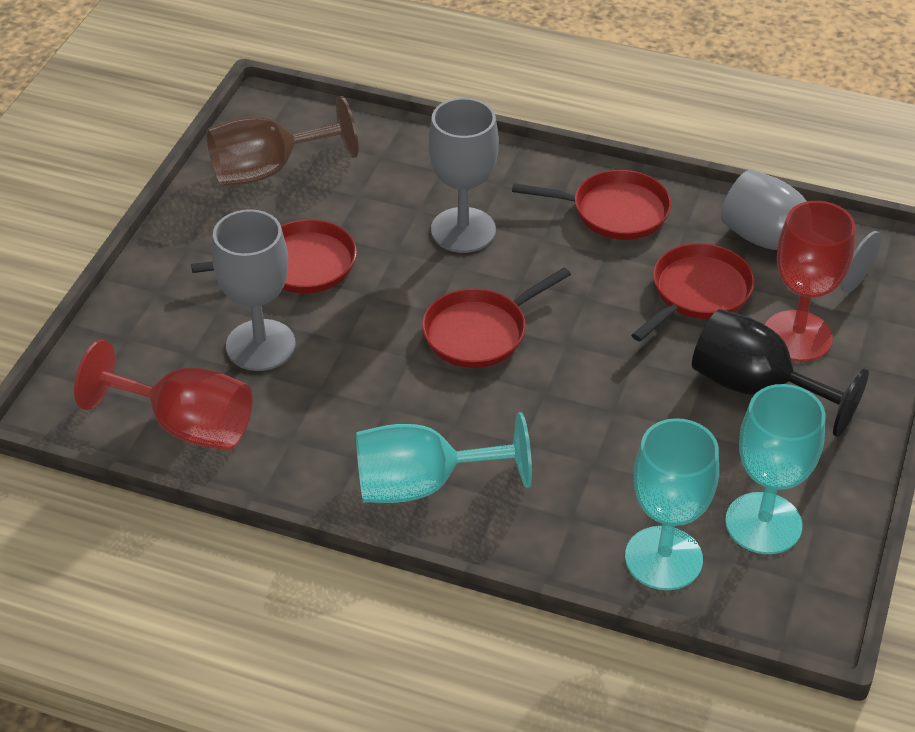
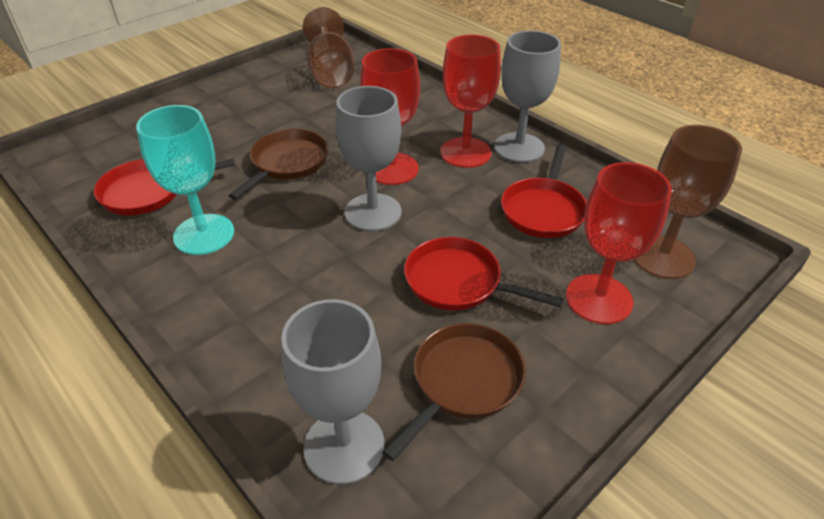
black goblet: 1 -> 0
brown goblet: 1 -> 2
brown pan: 0 -> 2
red goblet: 2 -> 3
red pan: 4 -> 3
turquoise goblet: 3 -> 1

